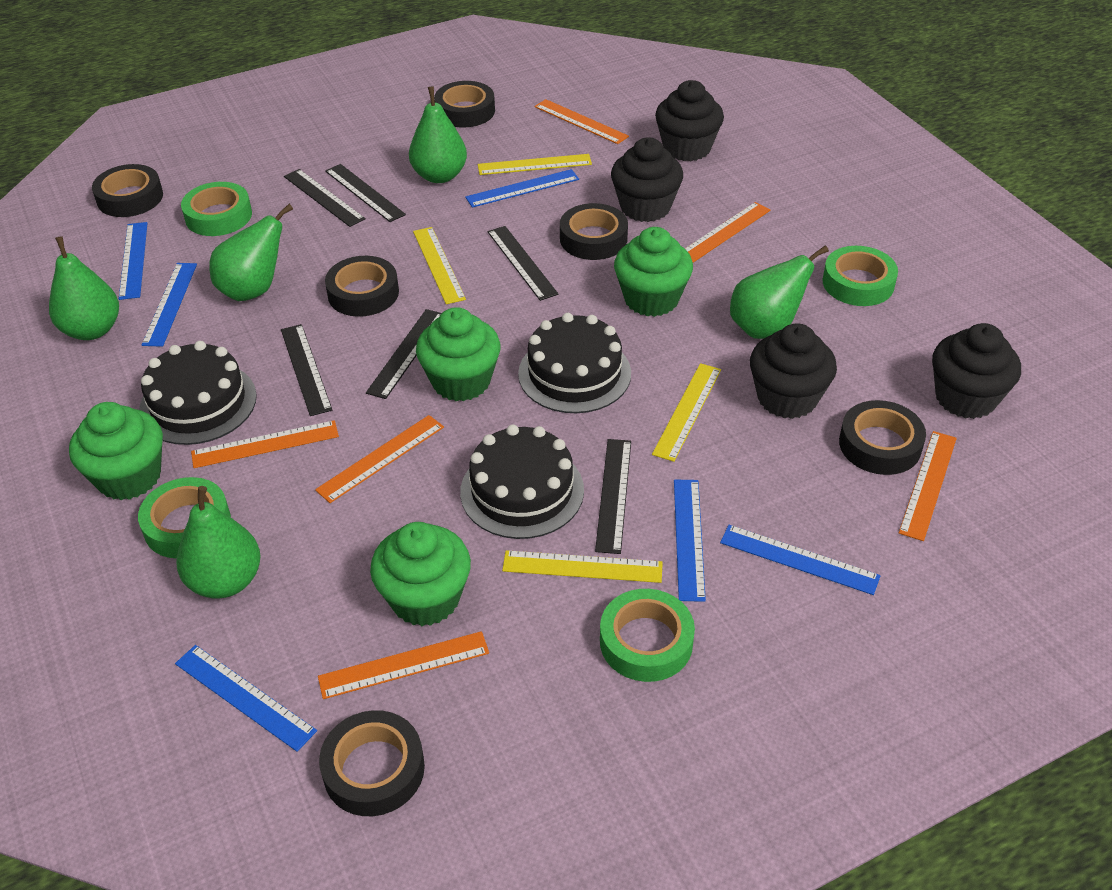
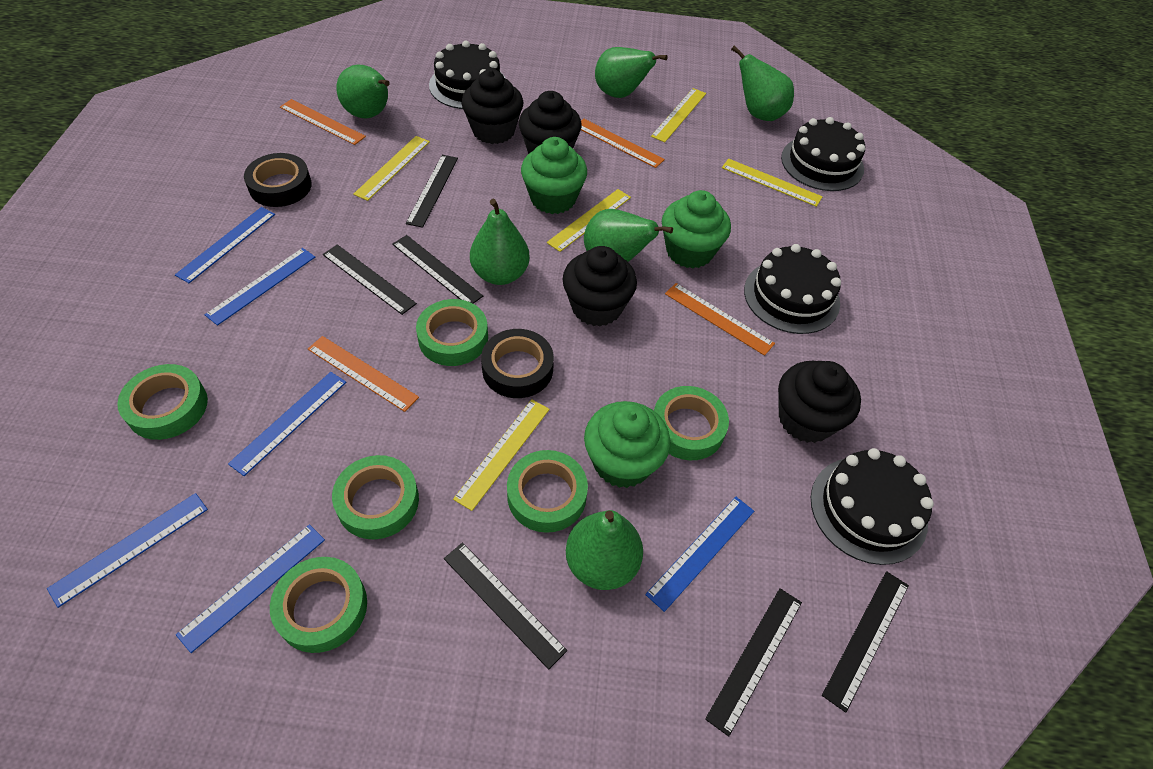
black cake: 3 -> 4
black tape: 6 -> 2
green cupcake: 4 -> 3
green pear: 5 -> 6
green tape: 4 -> 6
orange ruler: 6 -> 4
yellow ruler: 4 -> 5

